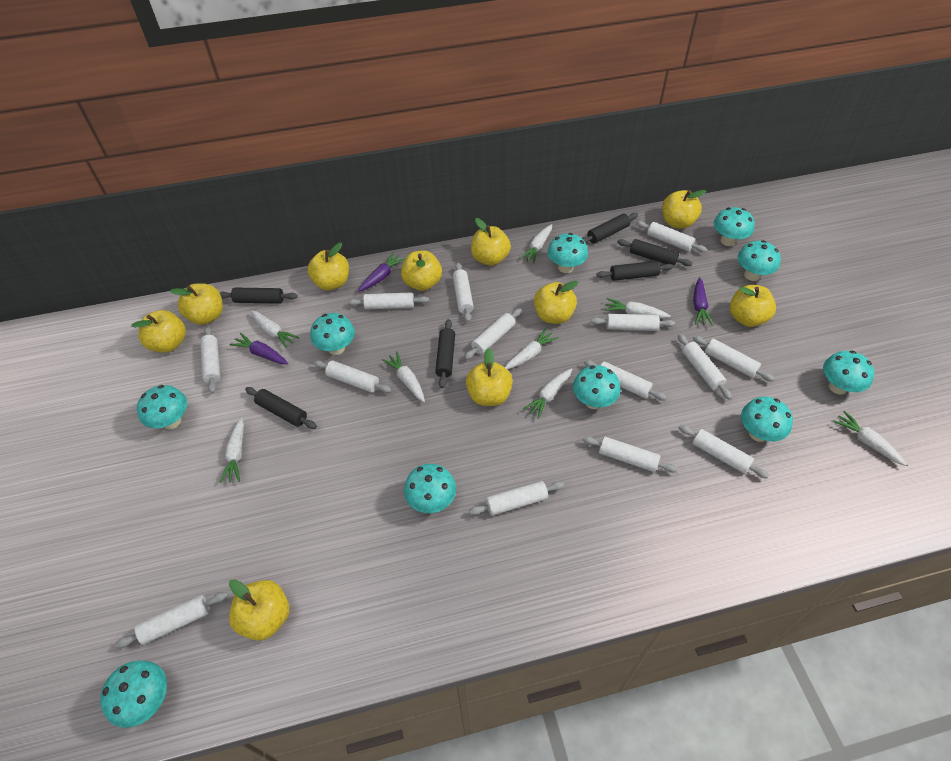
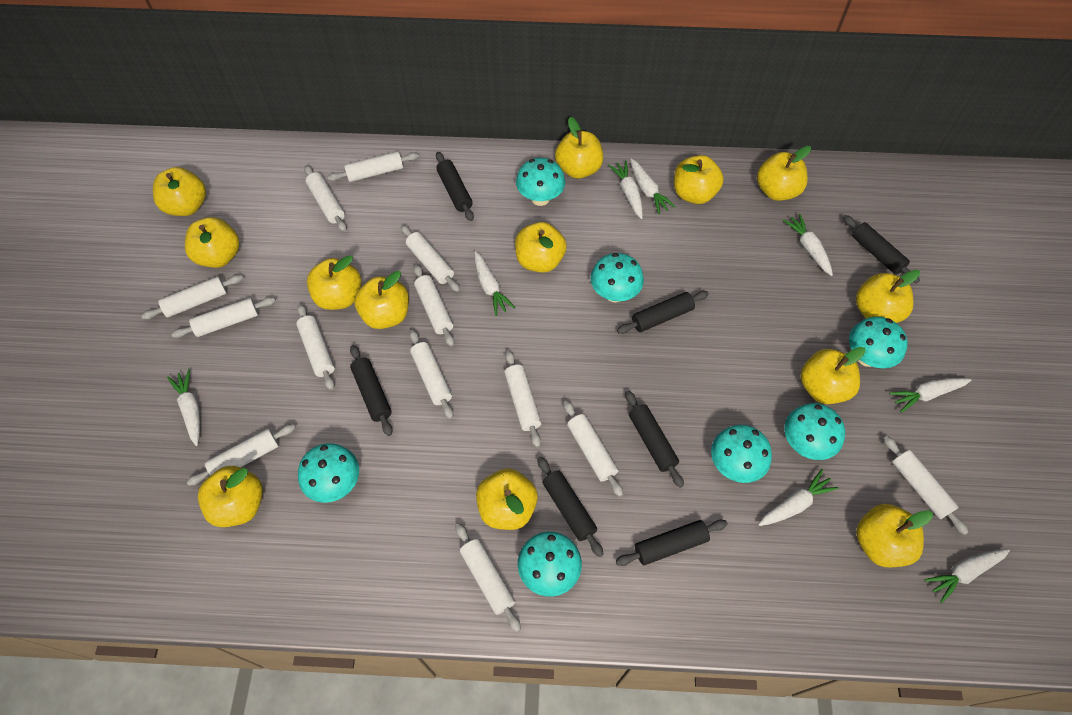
black rolling pin: 6 -> 7
purple carrot: 3 -> 0
turquoise mushroom: 10 -> 7
white rolling pin: 14 -> 13
yellow apple: 10 -> 13

